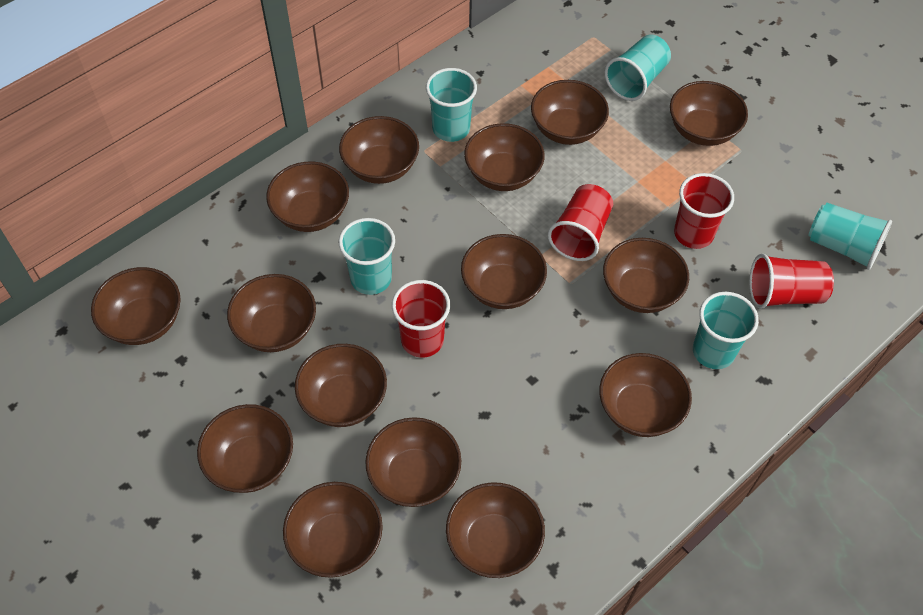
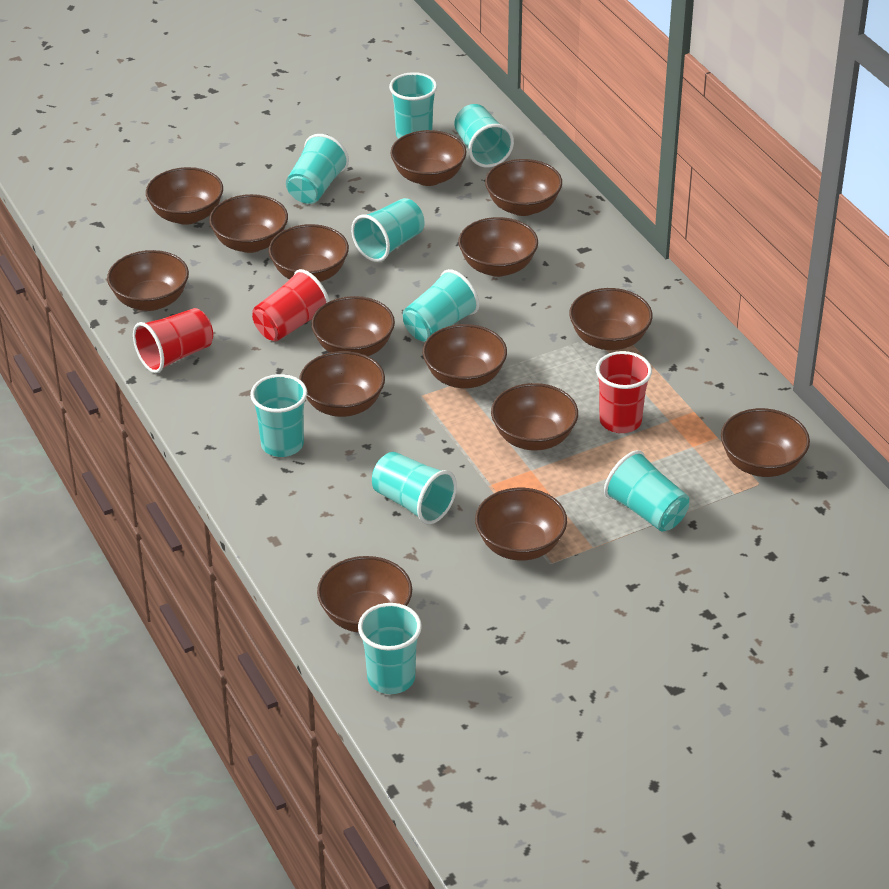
red cup: 4 -> 3
turquoise cup: 5 -> 9

